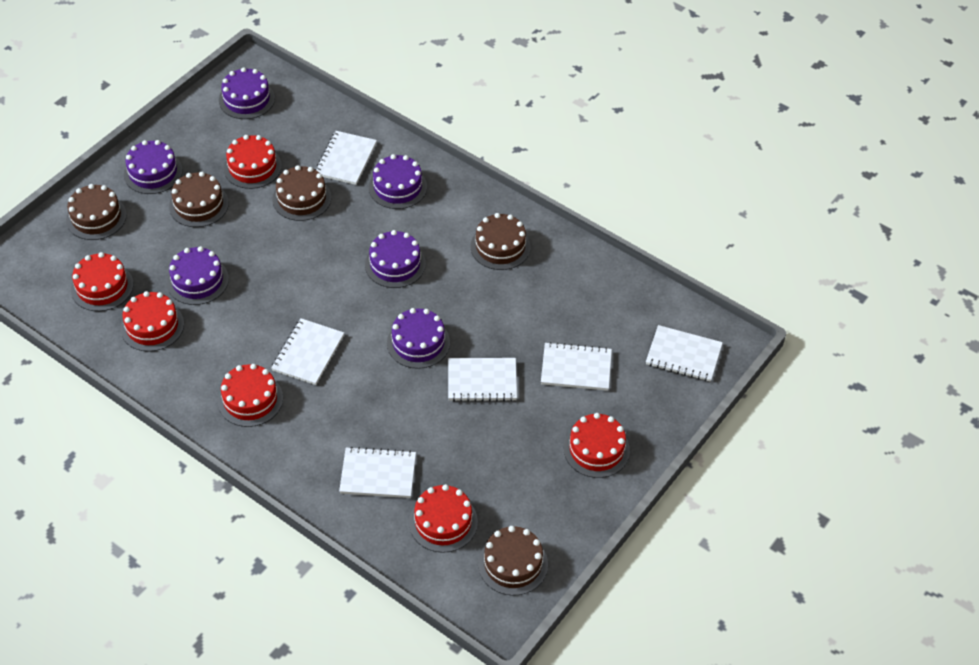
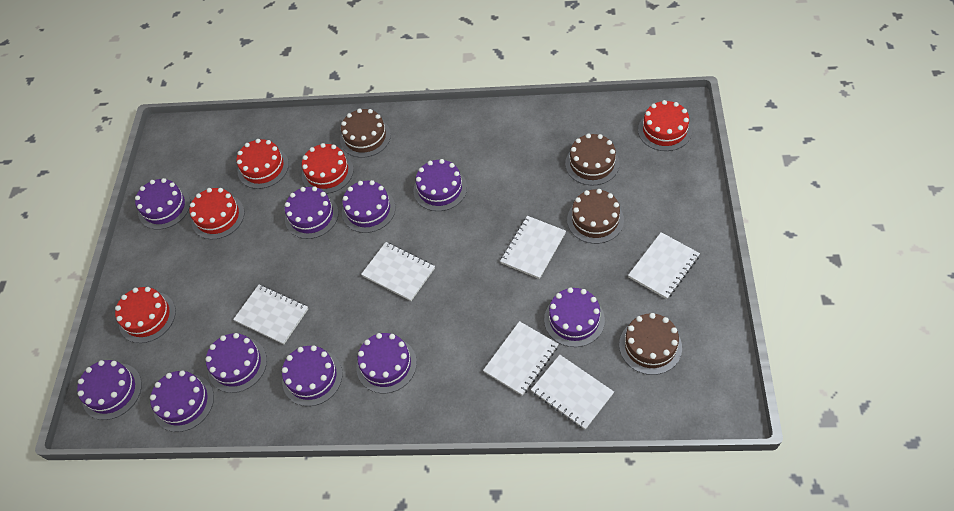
brown cake: 5 -> 4
purple cake: 6 -> 10
red cake: 6 -> 5

